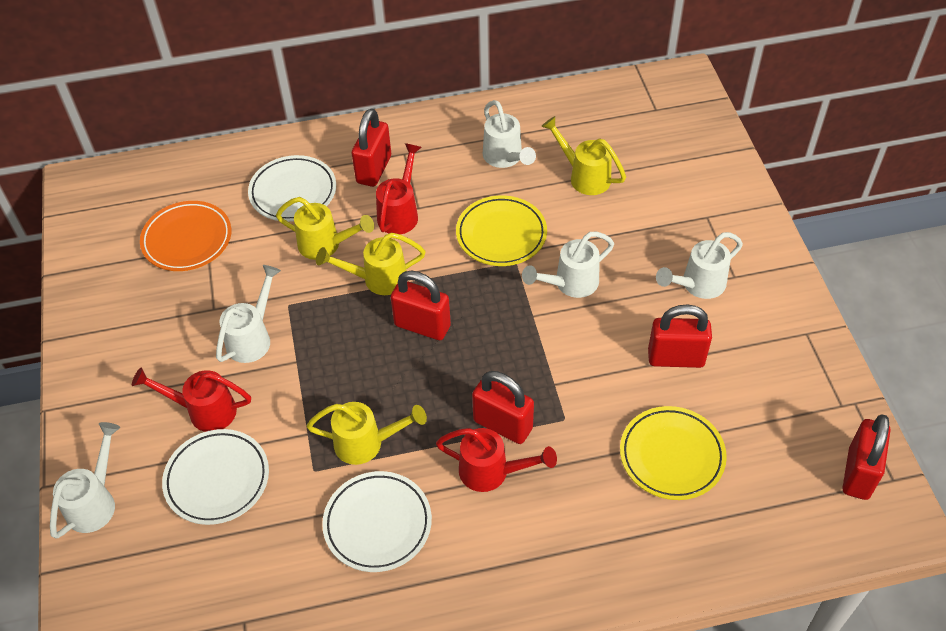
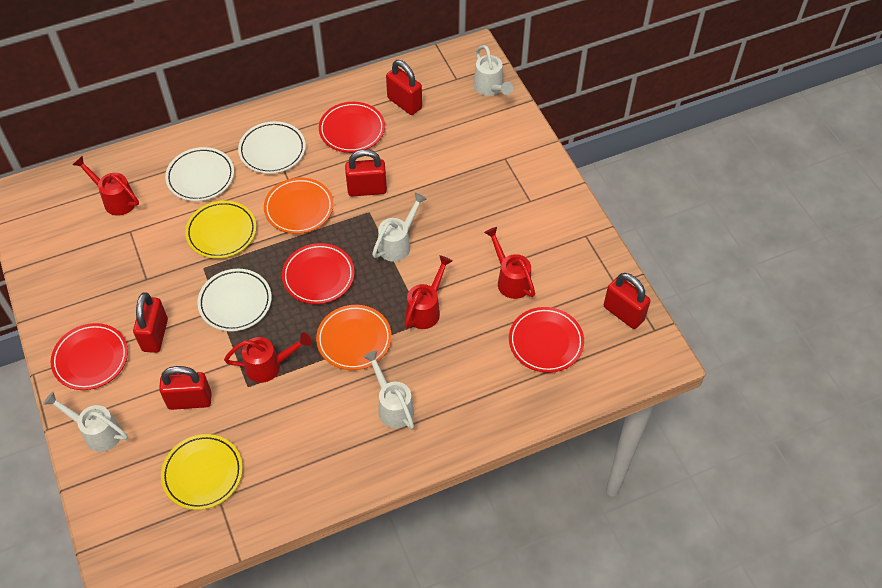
orange plate: 1 -> 2
red plate: 0 -> 4
red watering can: 3 -> 4
white watering can: 5 -> 4
yellow watering can: 4 -> 0

